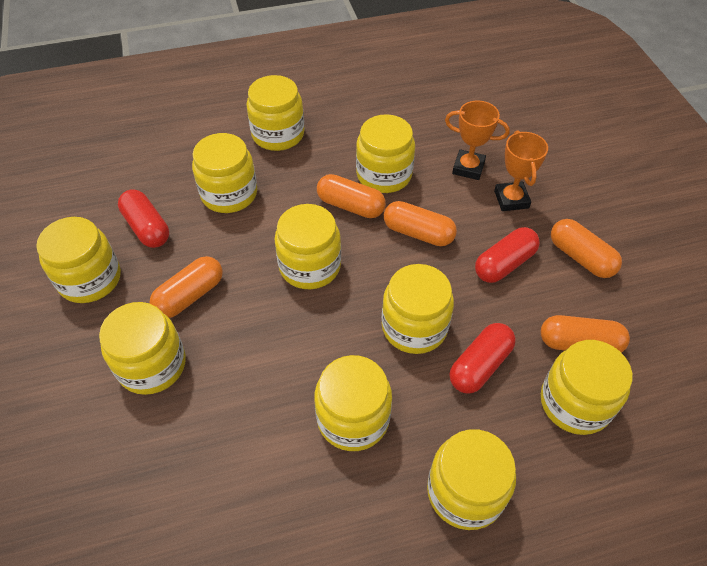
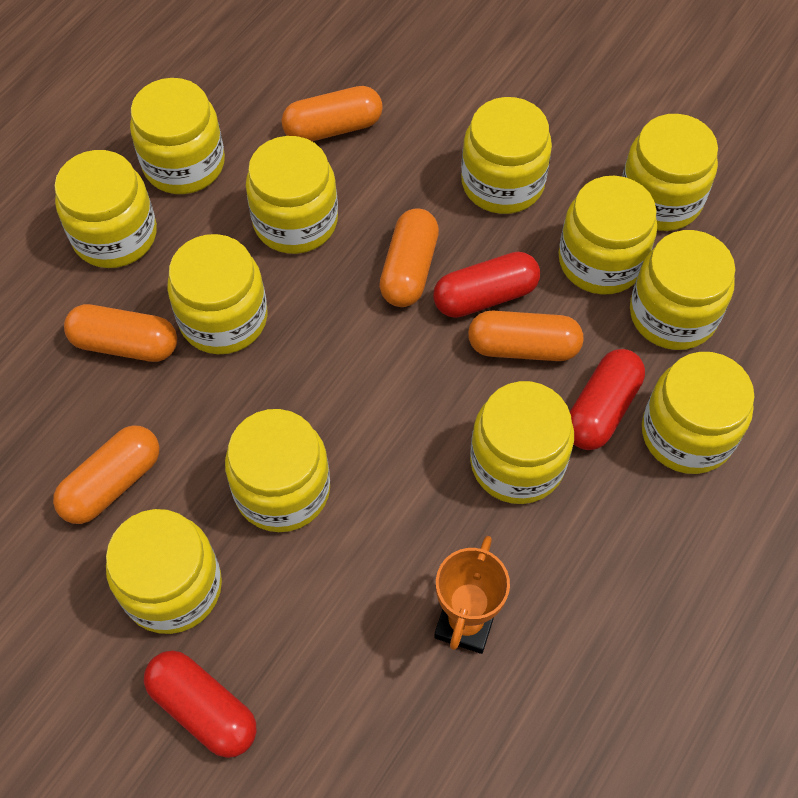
orange trophy: 2 -> 1
yellow jar: 10 -> 12

